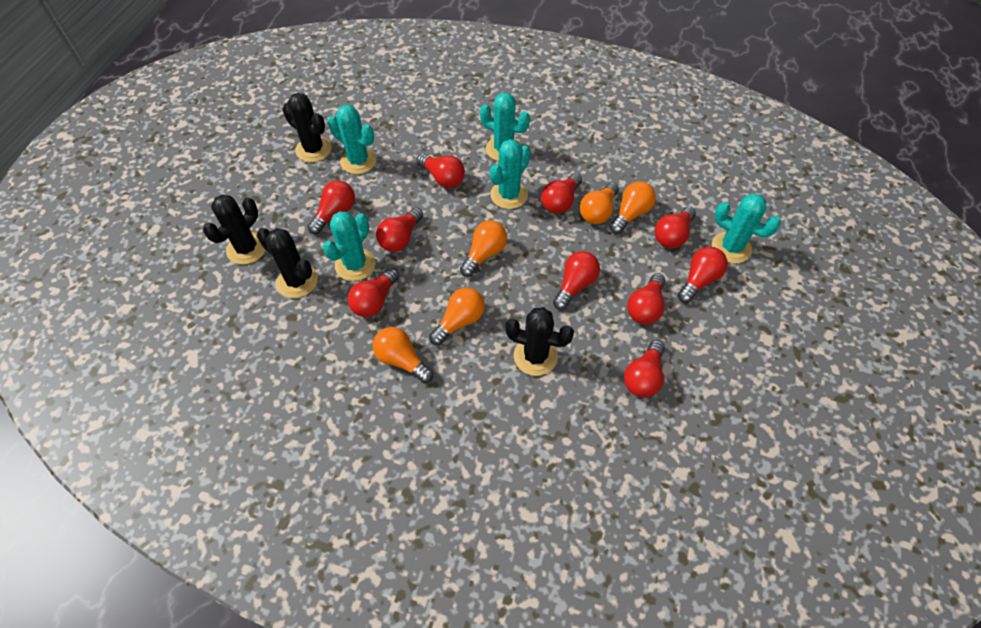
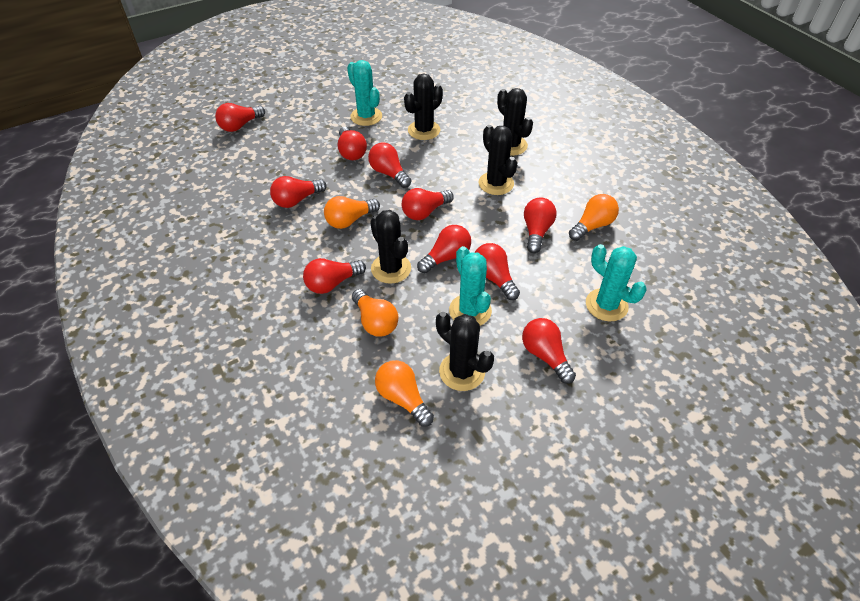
black cactus: 4 -> 5
orange light bulb: 5 -> 4
turquoise cactus: 5 -> 3

